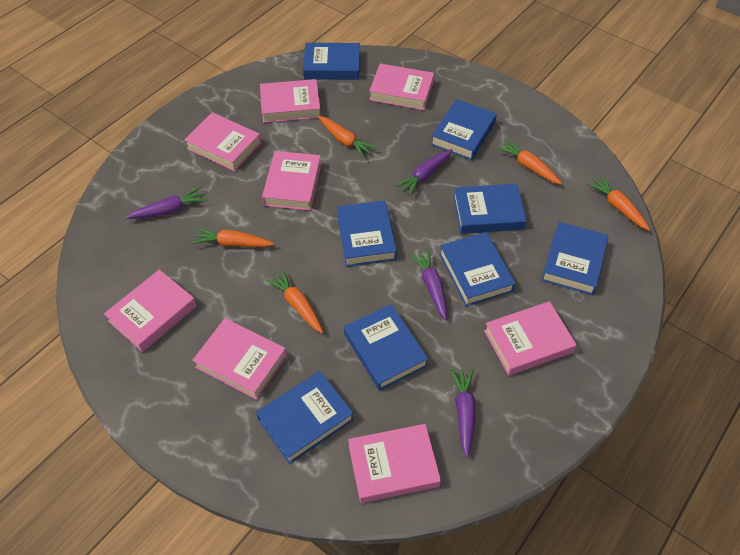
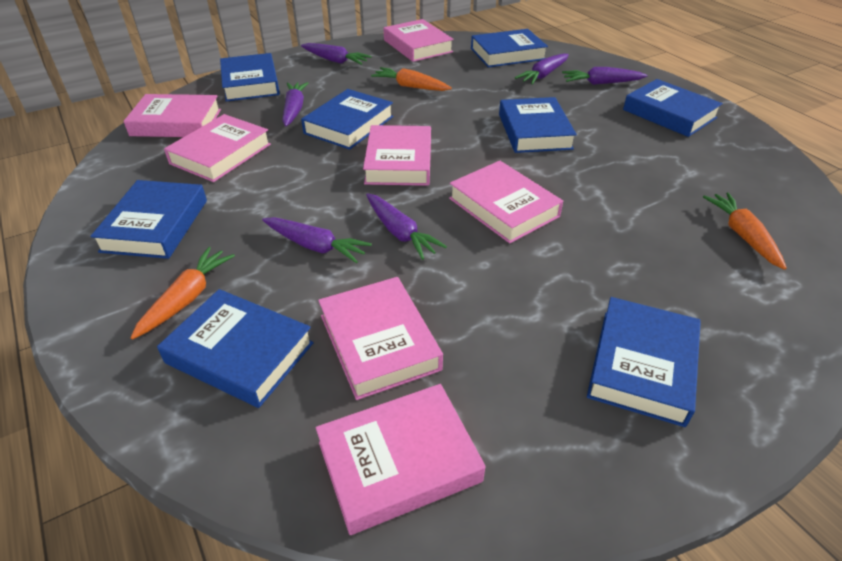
orange carrot: 5 -> 3
pink book: 8 -> 7
purple carrot: 4 -> 6

